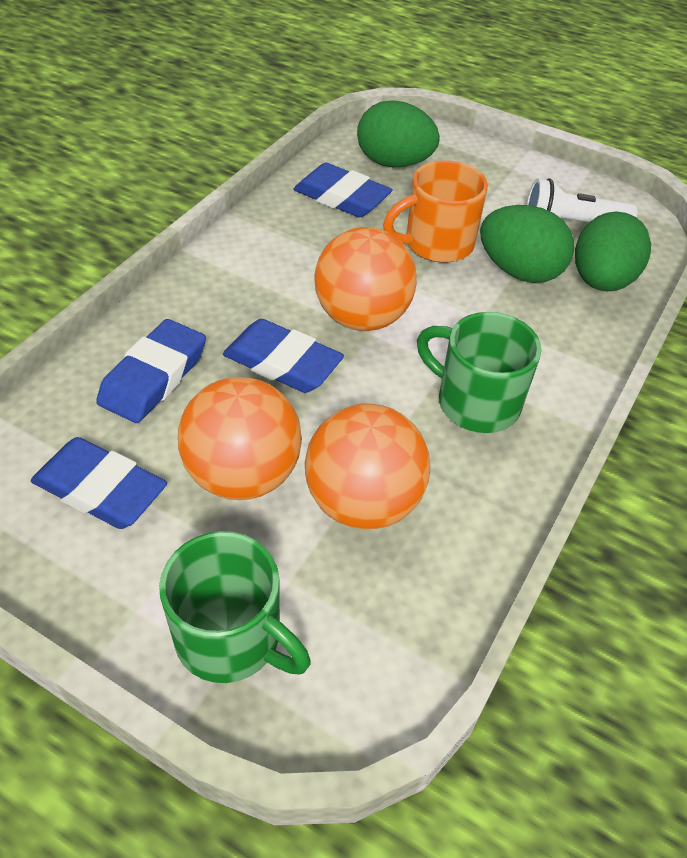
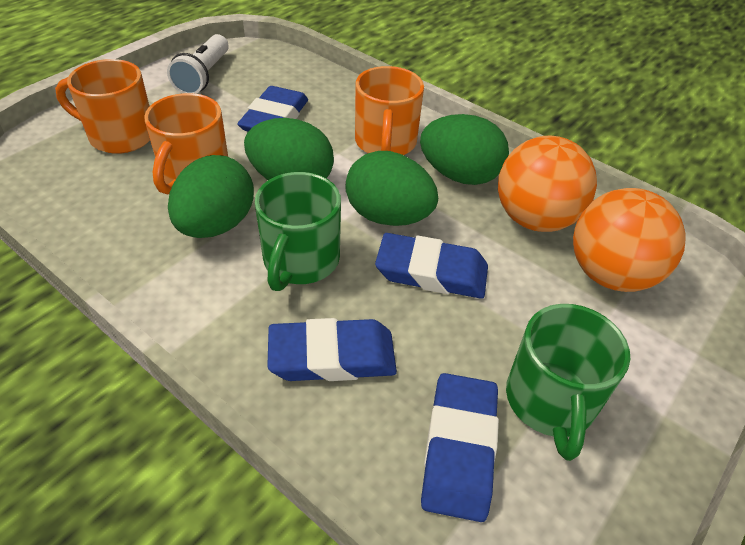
green egg: 3 -> 4
orange ball: 3 -> 2
orange mug: 1 -> 3

